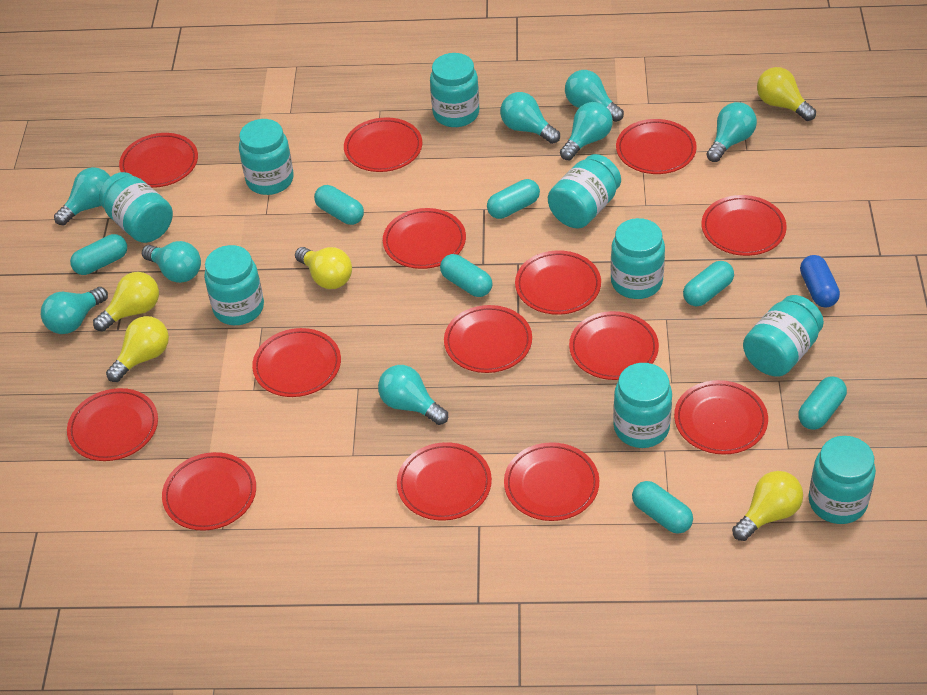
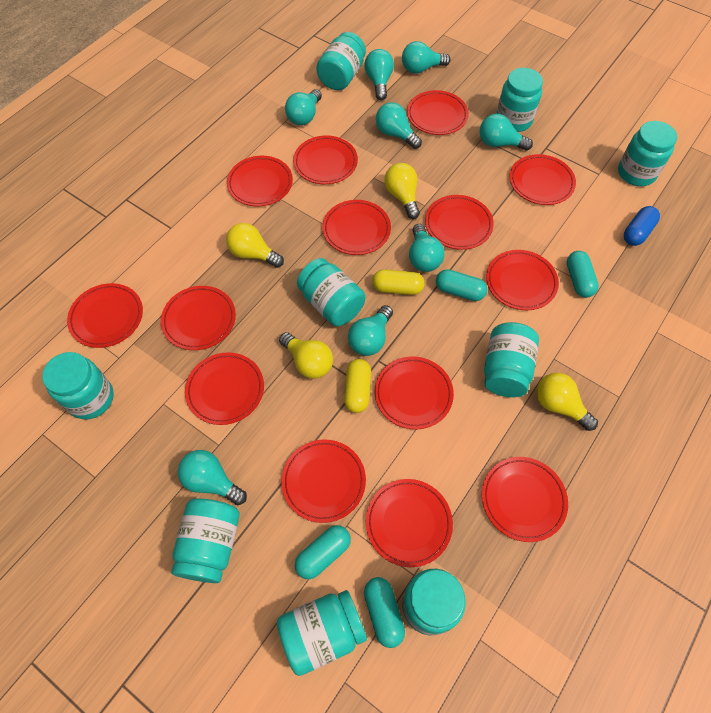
turquoise capsule: 7 -> 4
yellow capsule: 0 -> 2
yellow light bulb: 5 -> 4

